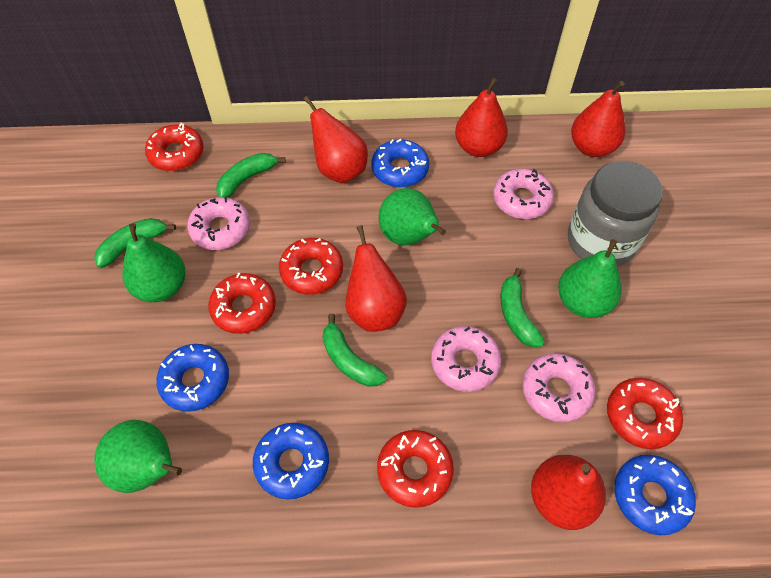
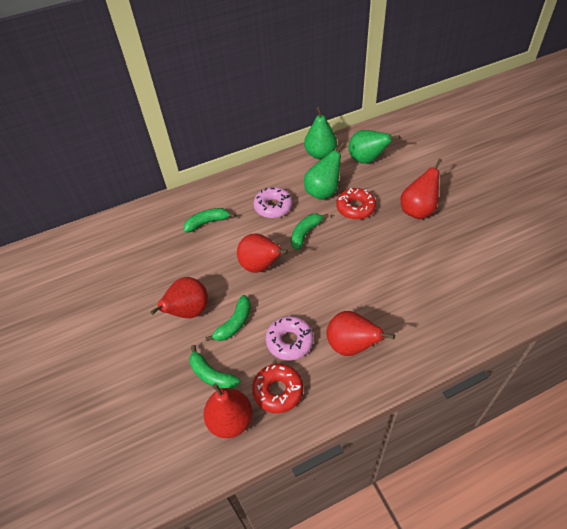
blue donut: 4 -> 0
green pear: 4 -> 3
grey jar: 1 -> 0
pink donut: 4 -> 2
red donut: 5 -> 2

